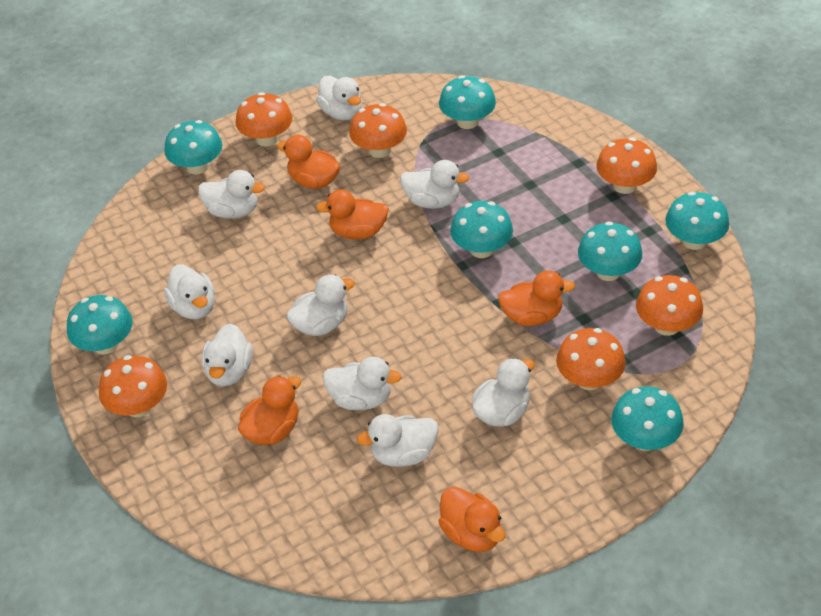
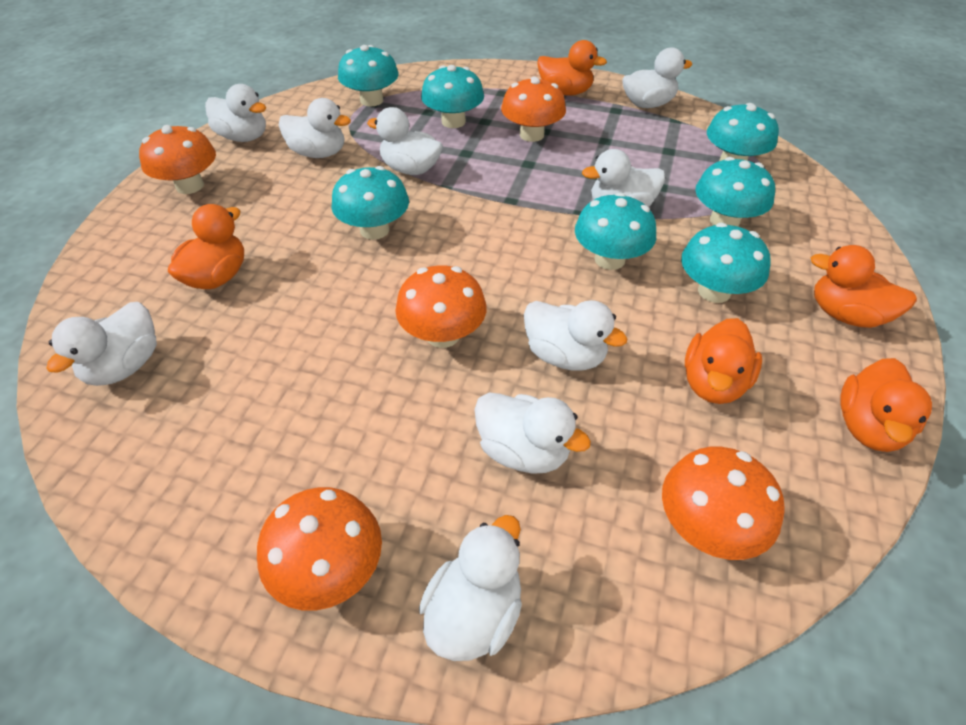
orange mushroom: 6 -> 5

